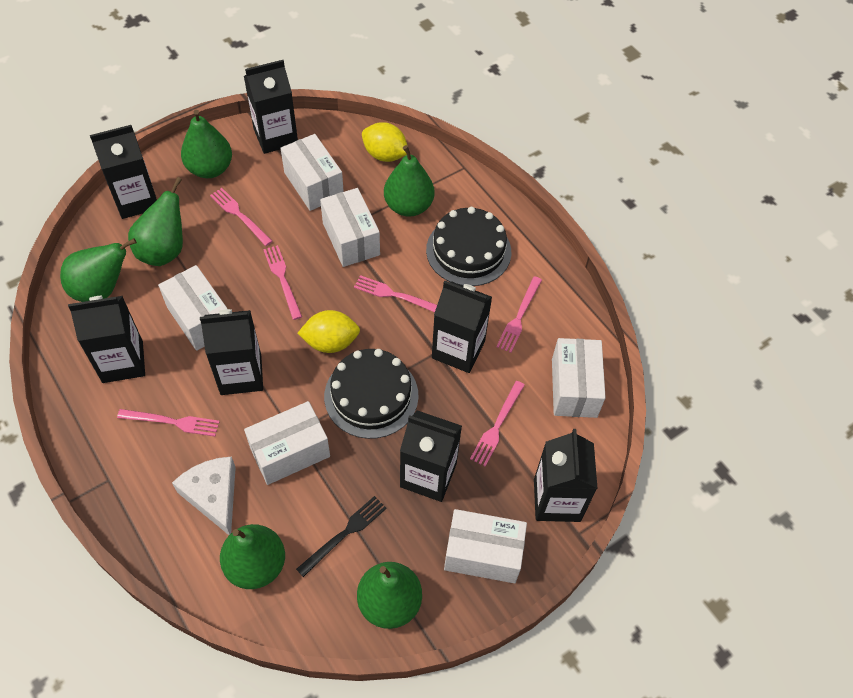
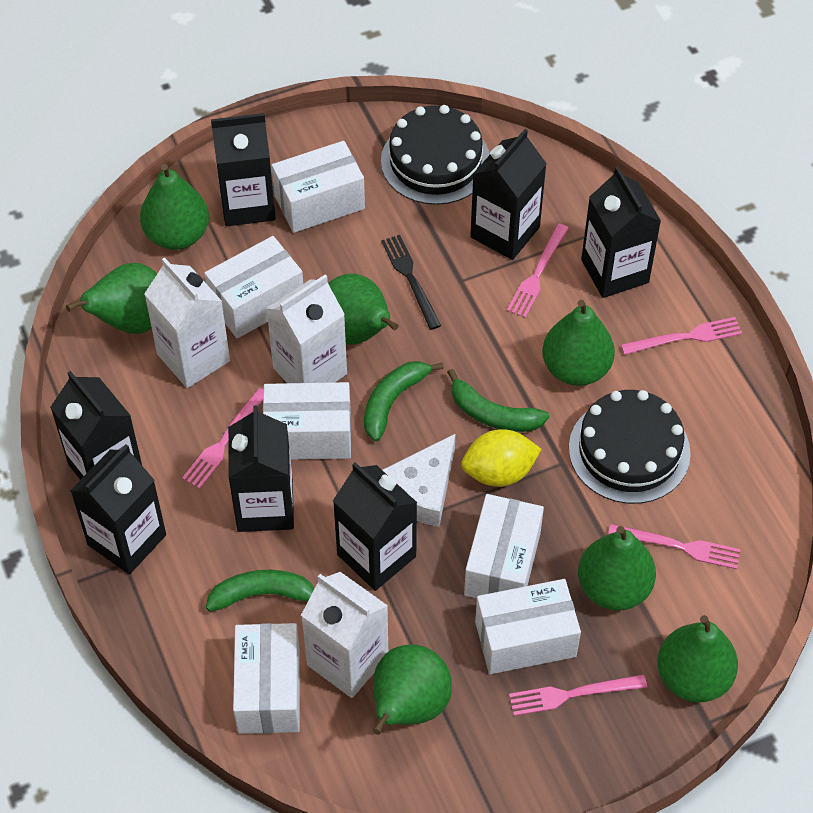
green banana: 0 -> 3
green pear: 6 -> 7
pink fork: 6 -> 5
white carton: 0 -> 3
yellow lemon: 2 -> 1

